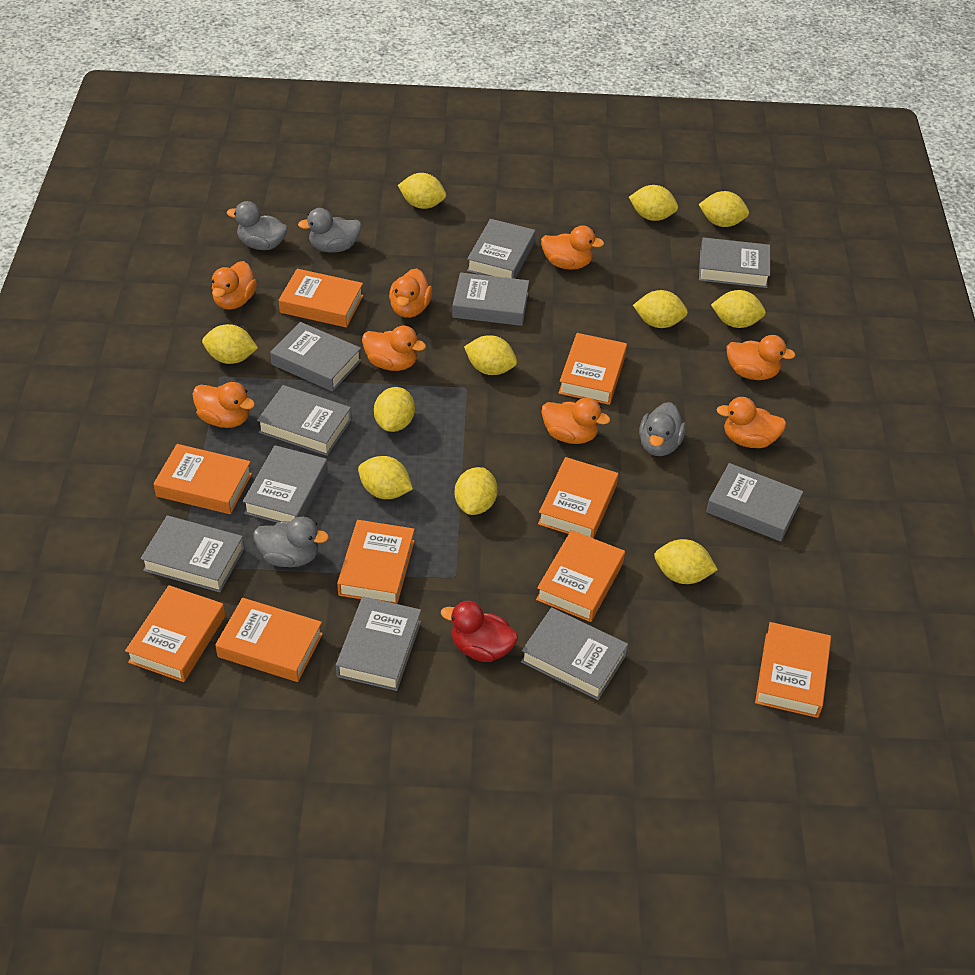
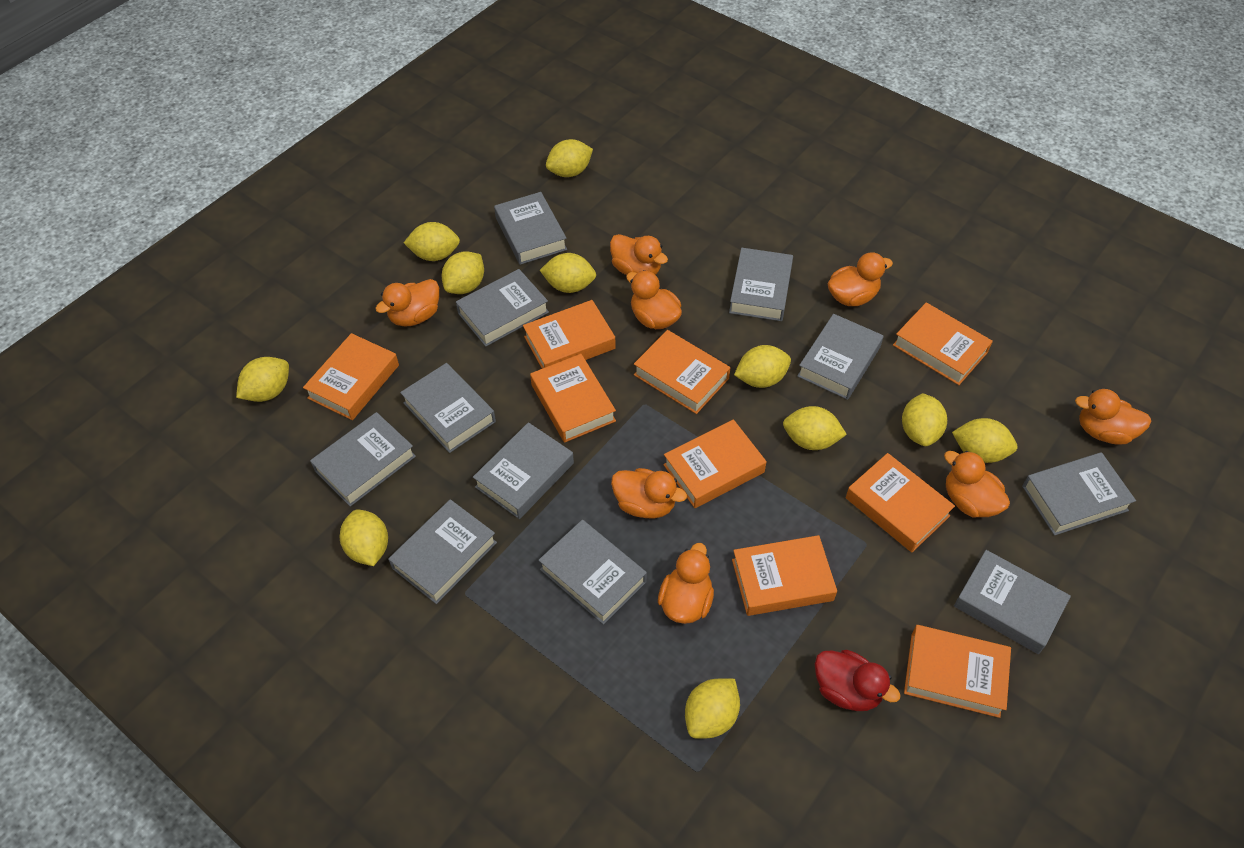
grey book: 10 -> 11
grey duck: 4 -> 0

